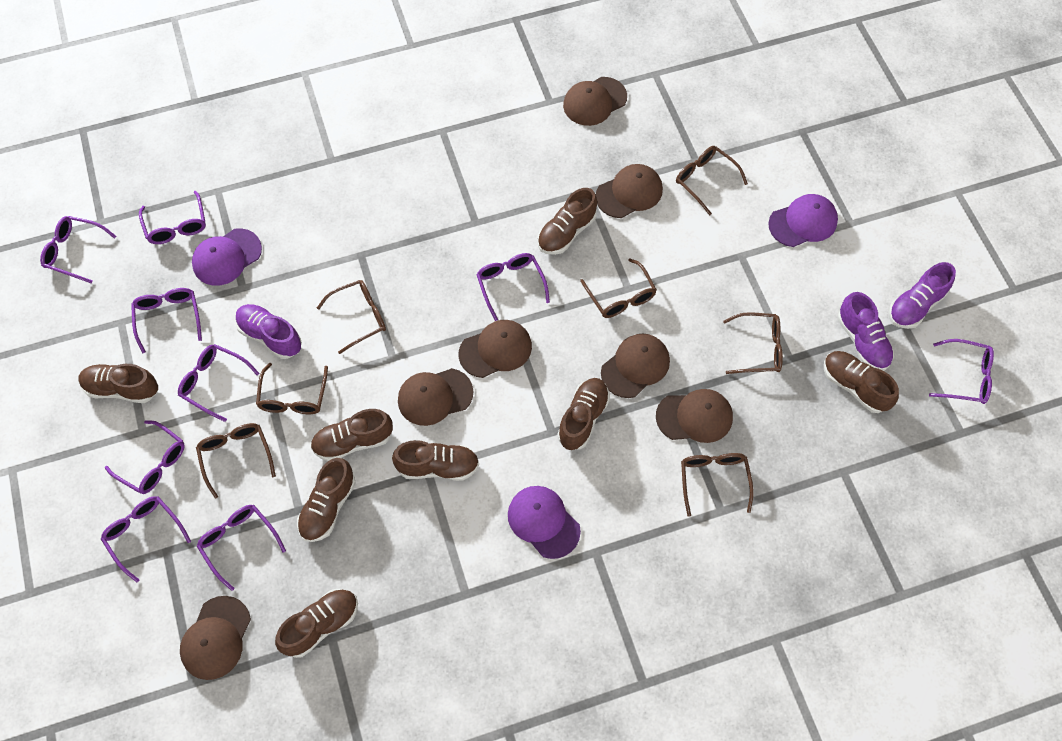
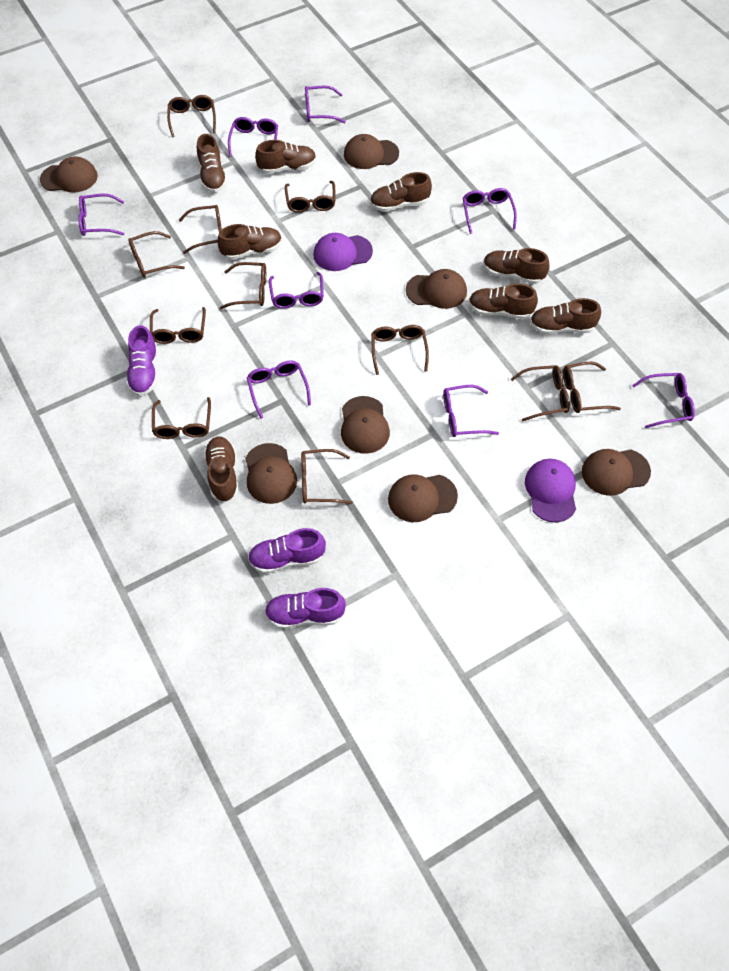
brown glasses: 7 -> 11
purple cap: 3 -> 2
purple glasses: 9 -> 8

